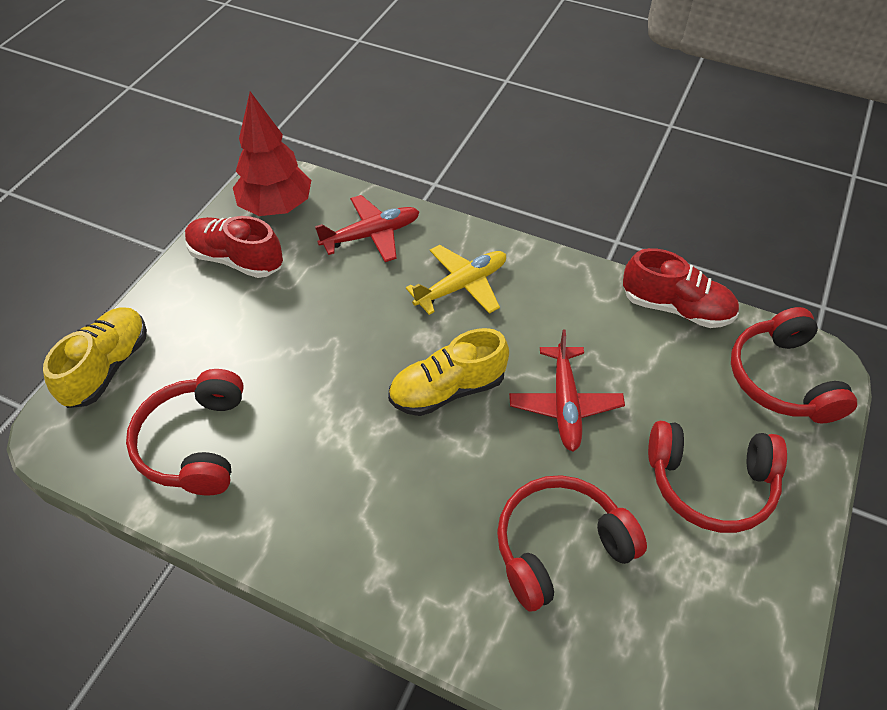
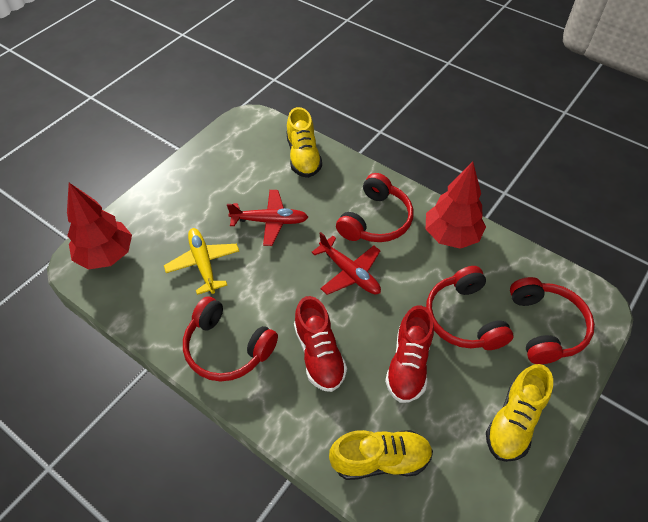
red tree: 1 -> 2
yellow shoe: 2 -> 3

